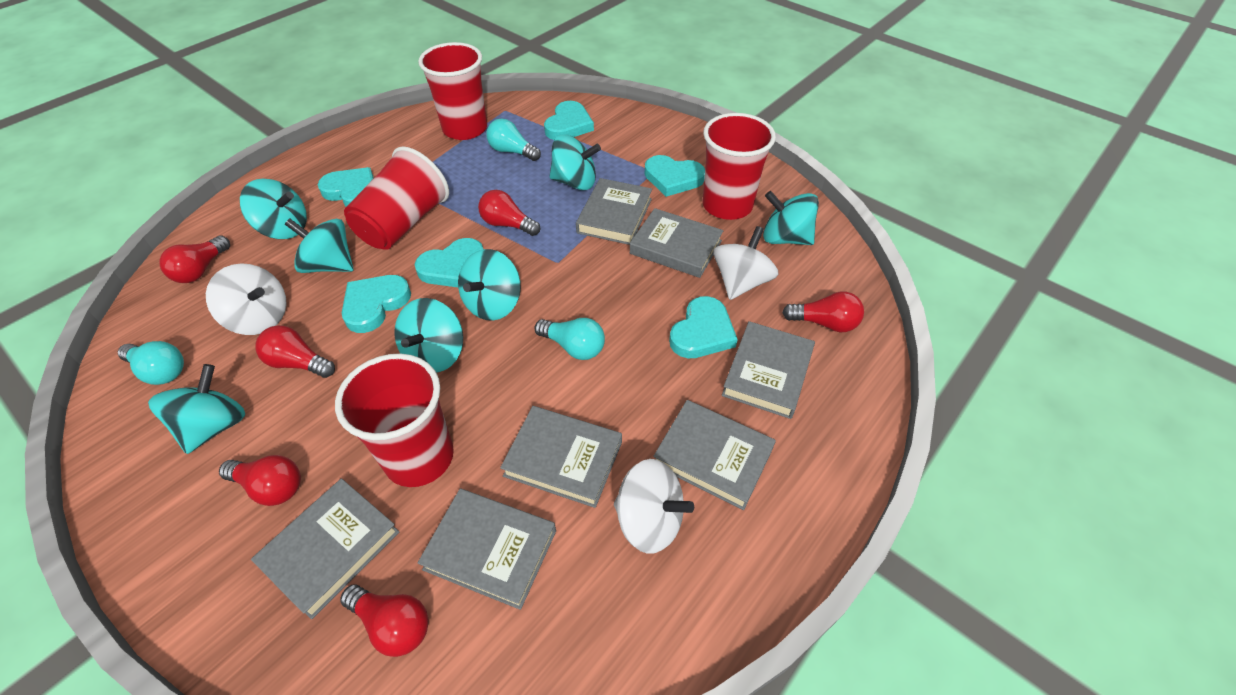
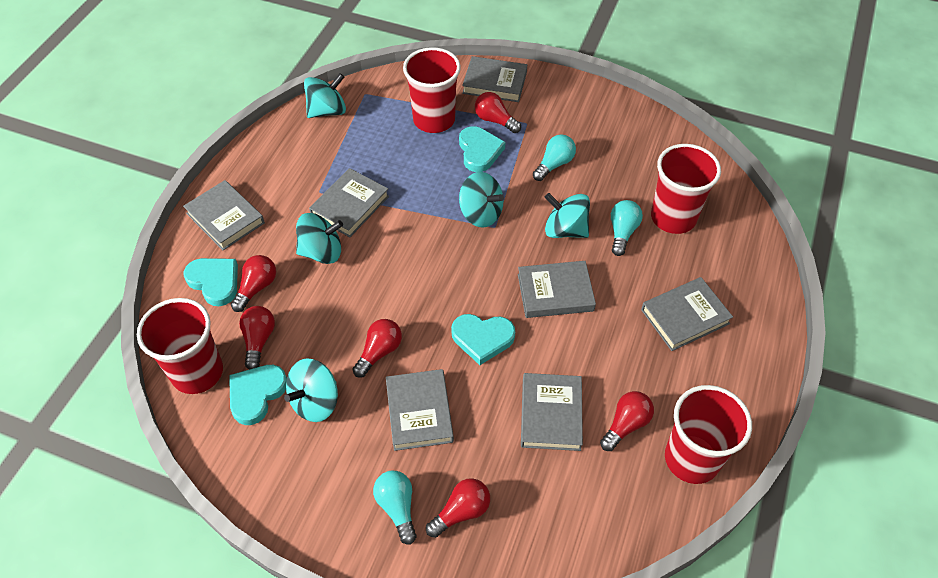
turquoise heart: 6 -> 4
turquoise spinning top: 7 -> 5
white spinning top: 3 -> 0

